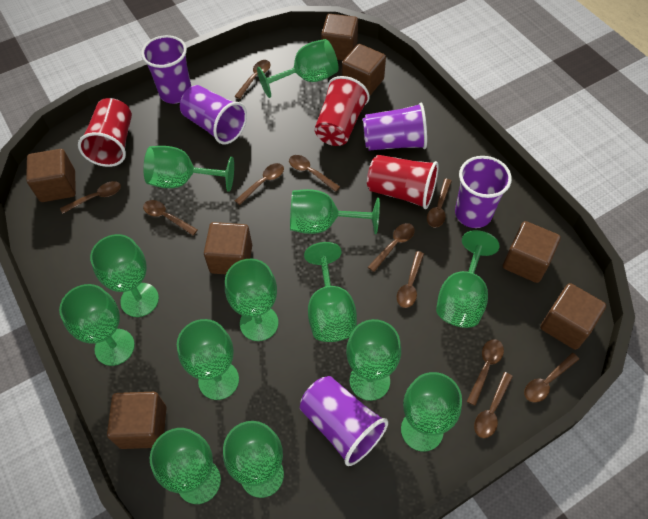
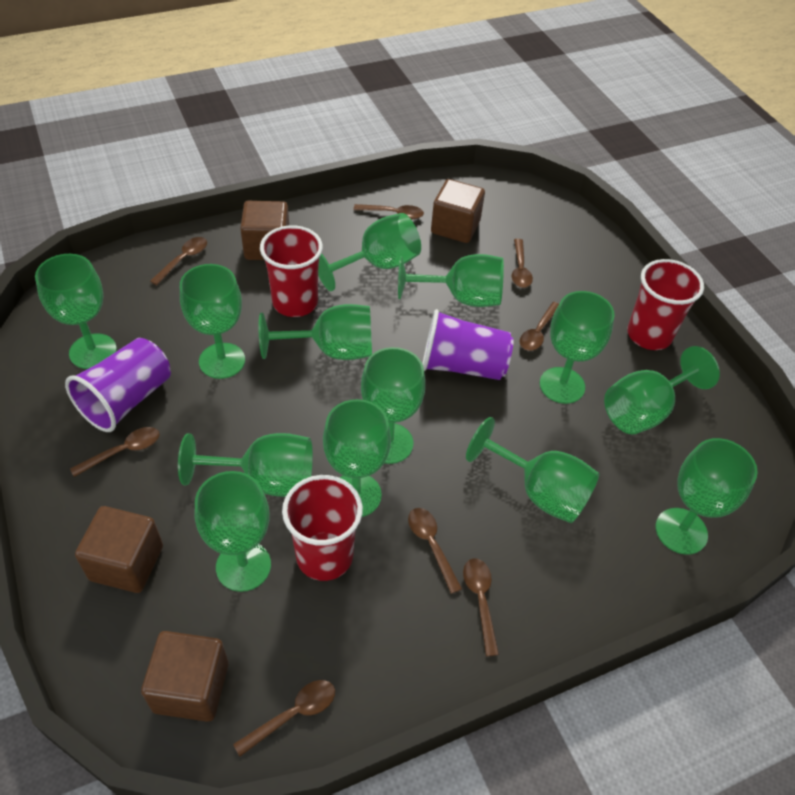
brown cube: 7 -> 4
brown spoon: 11 -> 8
purple cup: 5 -> 2

